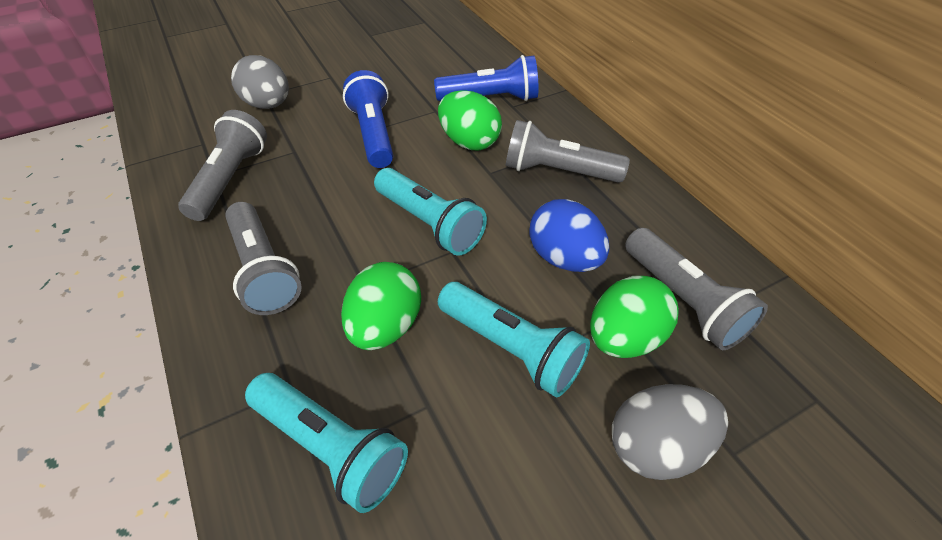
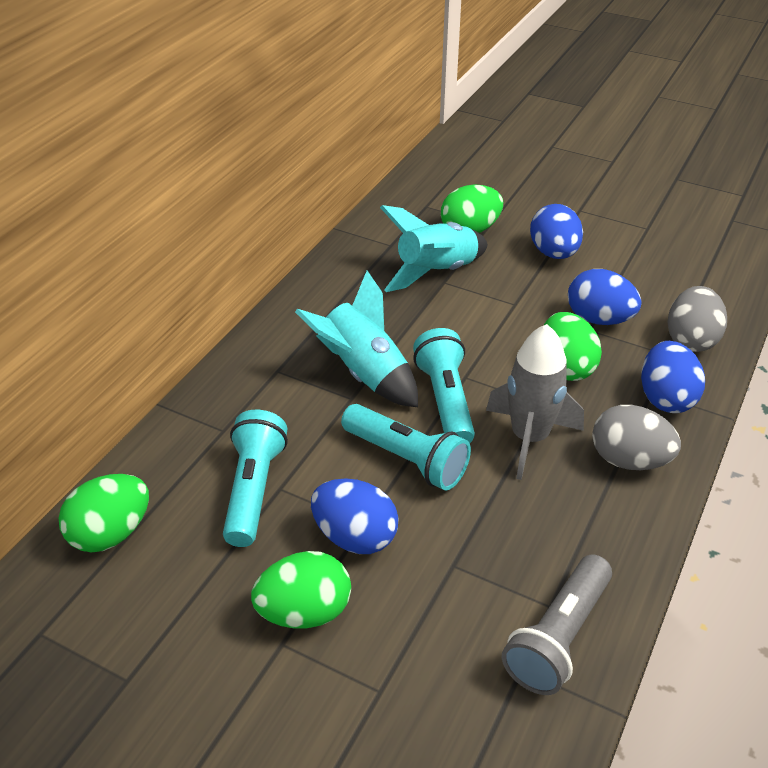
blue egg: 1 -> 4
blue flashlight: 2 -> 0
green egg: 3 -> 4
grey flashlight: 4 -> 1
grey rocket: 0 -> 1
turquoise rocket: 0 -> 2

